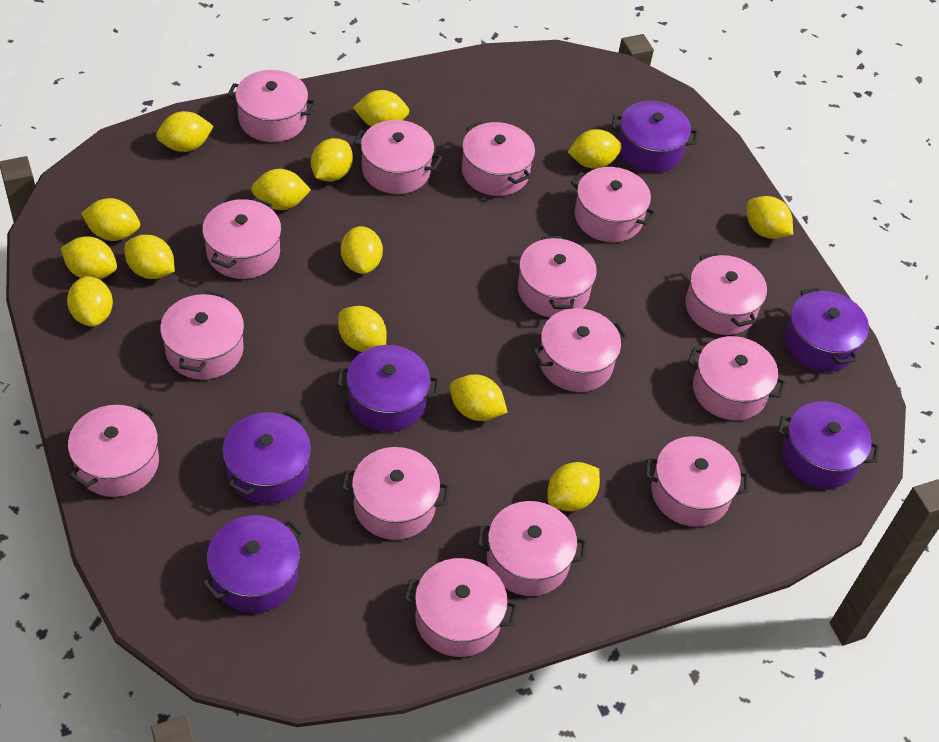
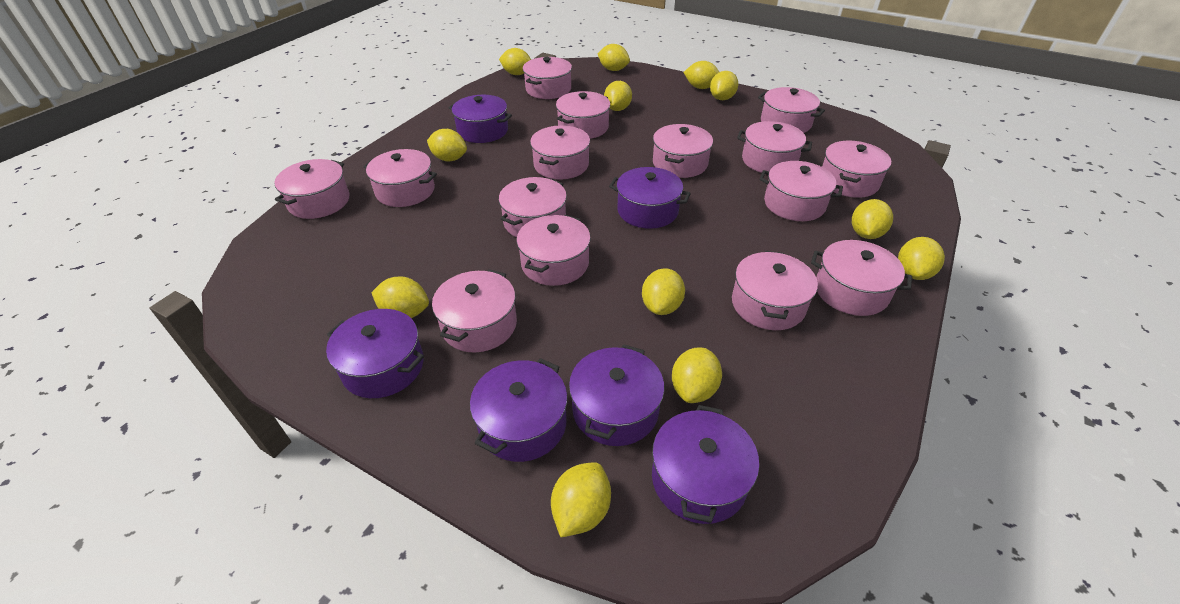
yellow lemon: 14 -> 12

